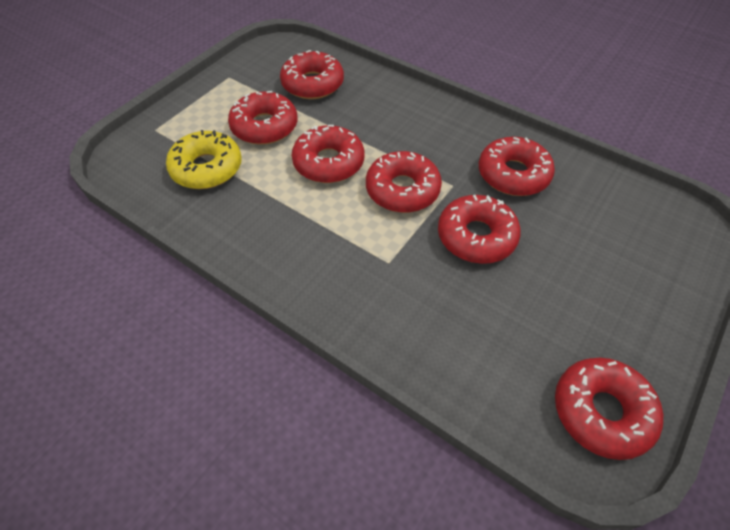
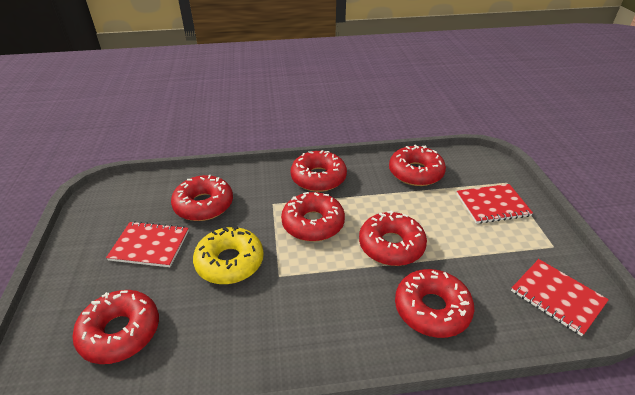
red notebook: 0 -> 3

